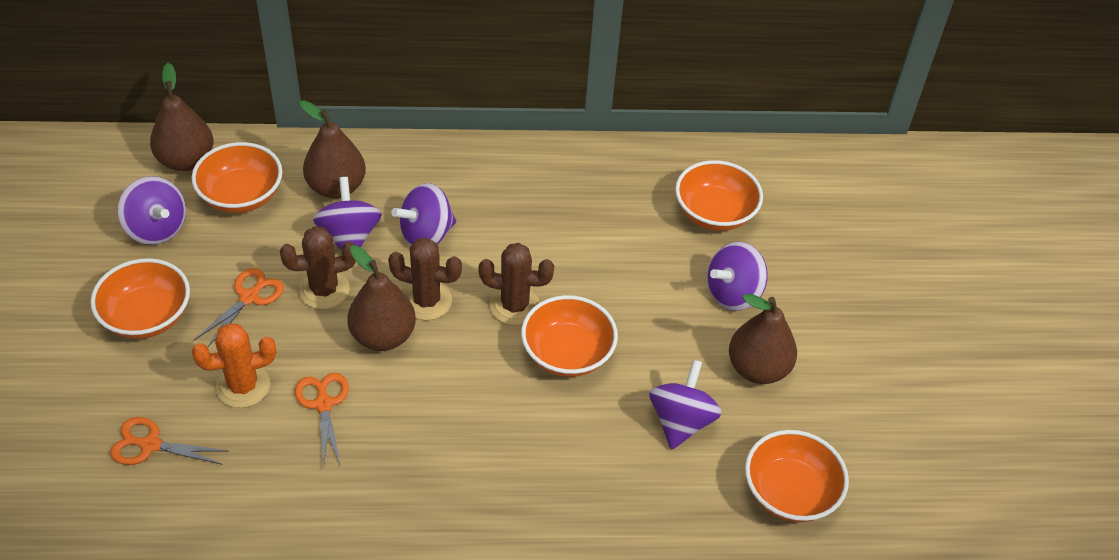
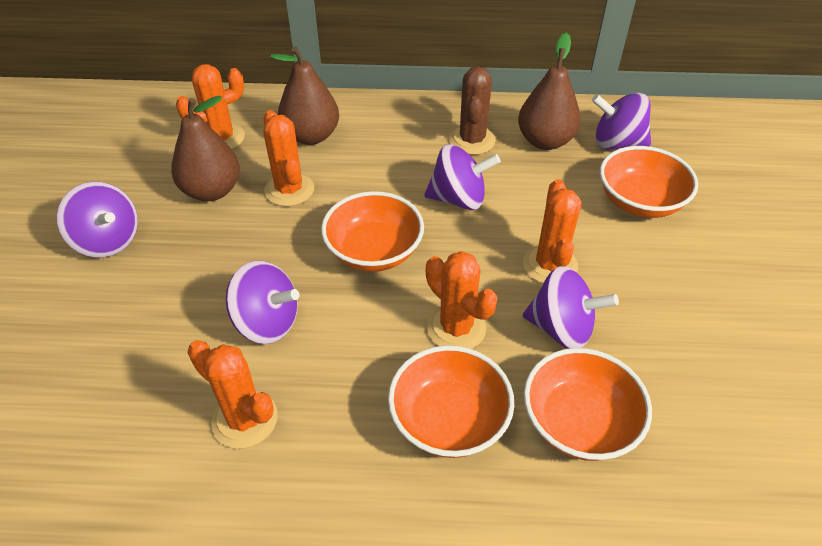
brown cactus: 3 -> 1
brown pear: 4 -> 3
orange bowl: 5 -> 4
orange cactus: 1 -> 5
orange scissors: 3 -> 0

